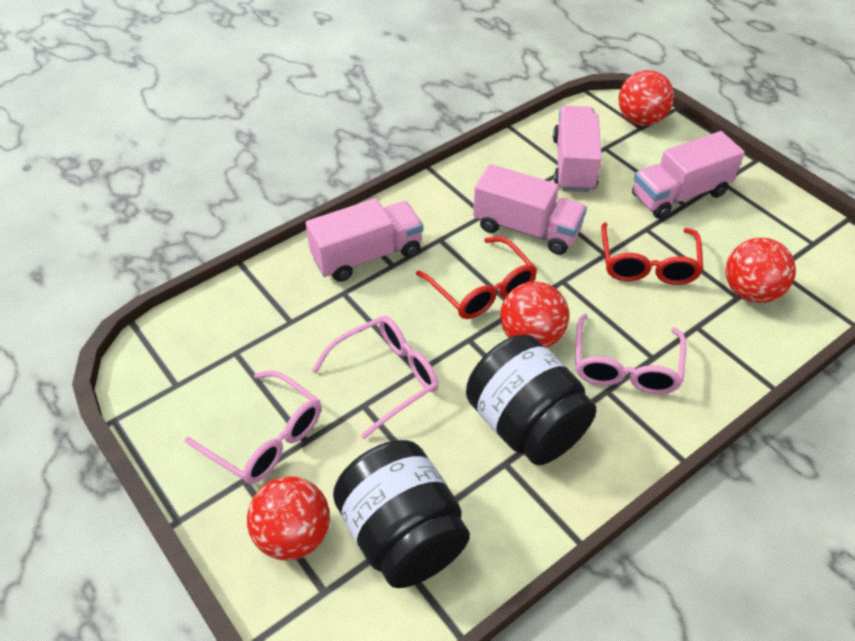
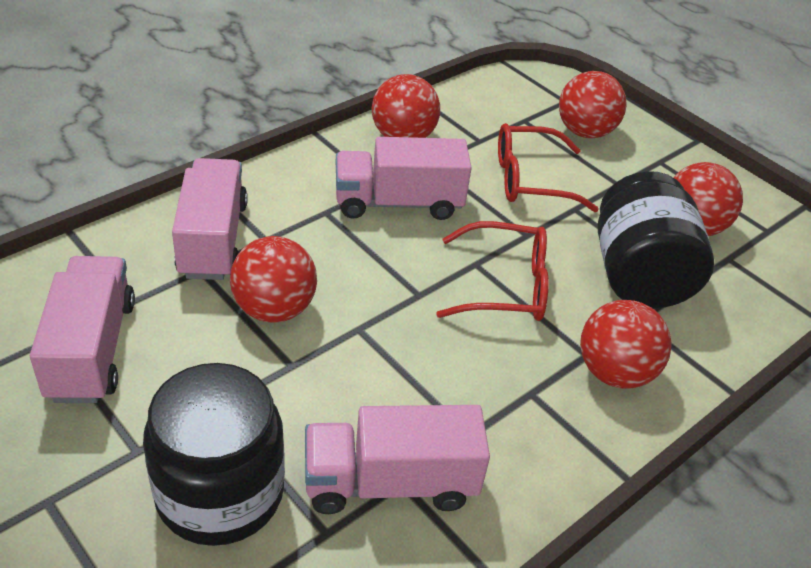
pink glasses: 3 -> 0
red ball: 4 -> 5

